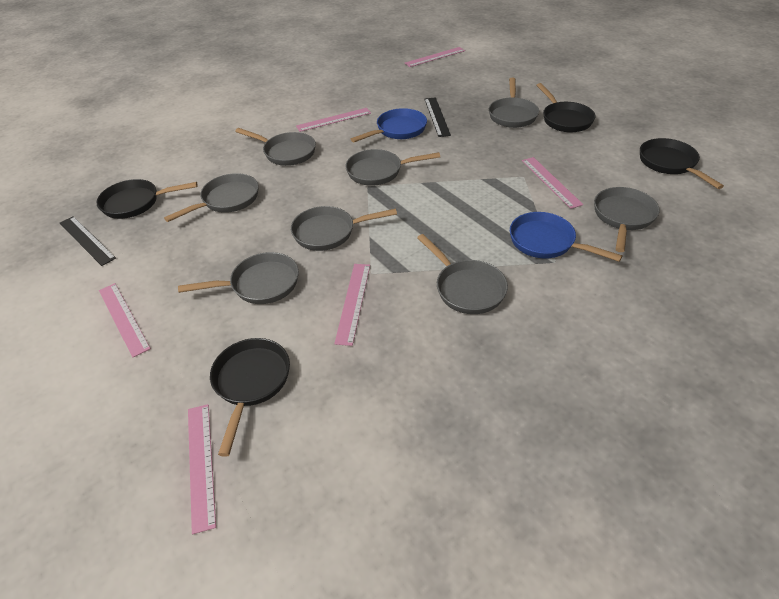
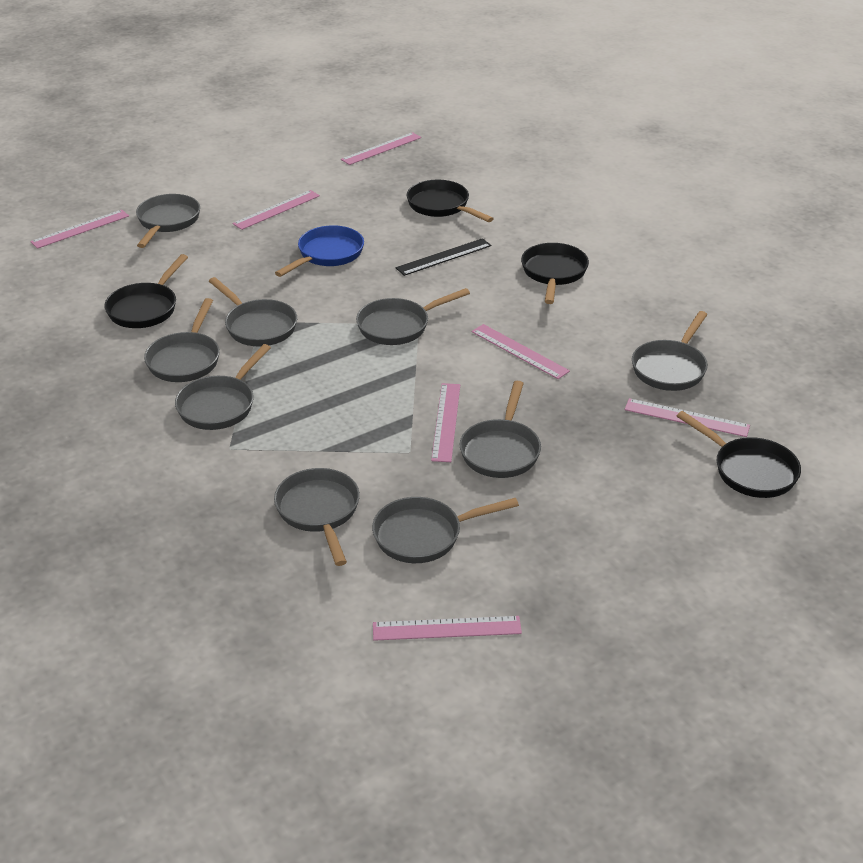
black ruler: 2 -> 1
blue pan: 2 -> 1
grey pan: 8 -> 9
pink ruler: 6 -> 7

